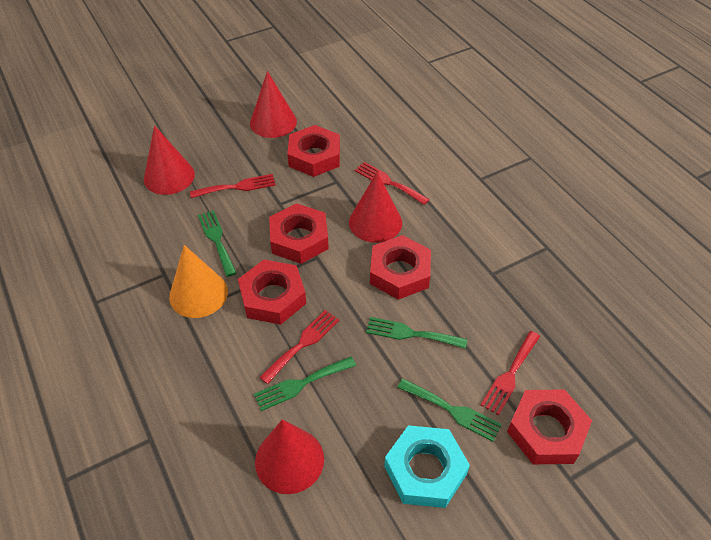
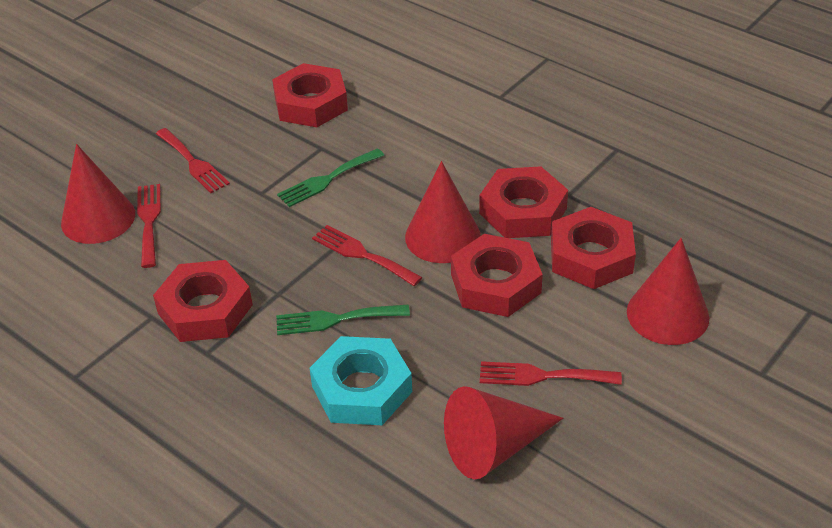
green fork: 4 -> 2
orange cone: 1 -> 0

